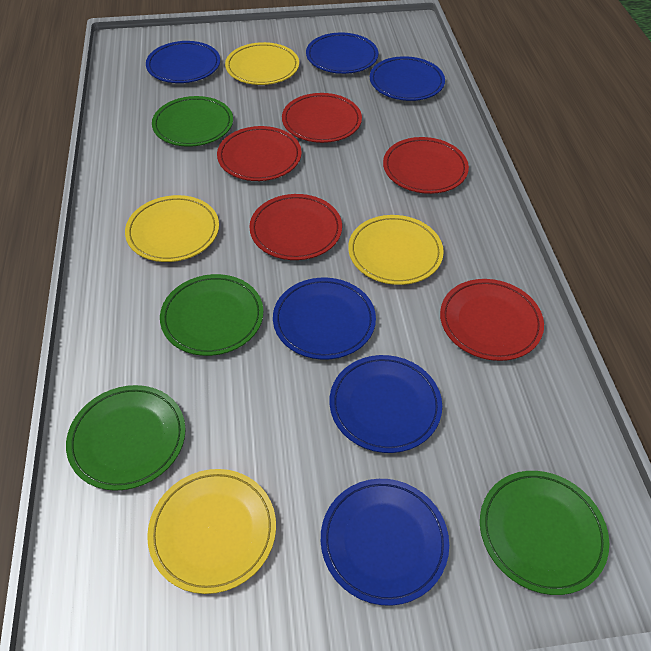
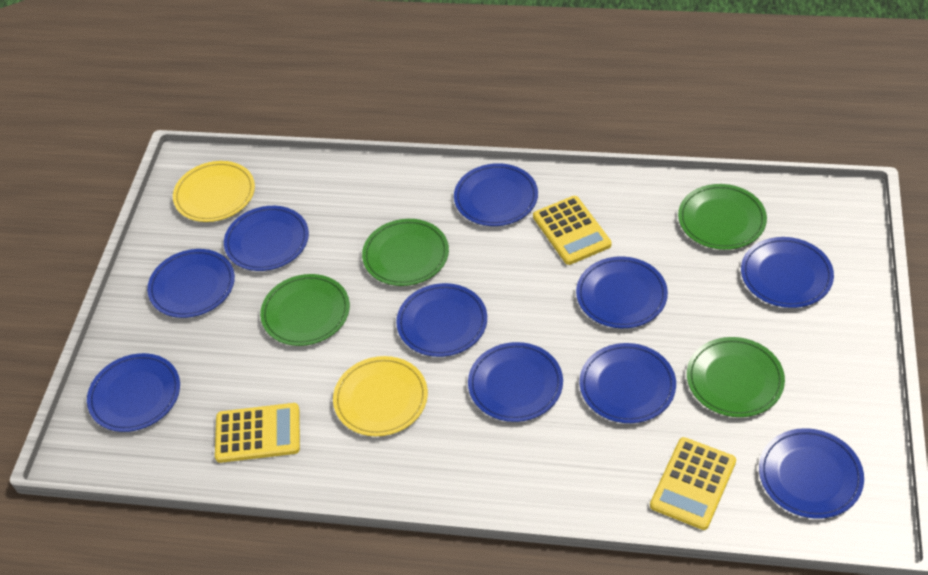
blue plate: 6 -> 10
red plate: 5 -> 0
yellow calculator: 0 -> 3
yellow plate: 4 -> 2

